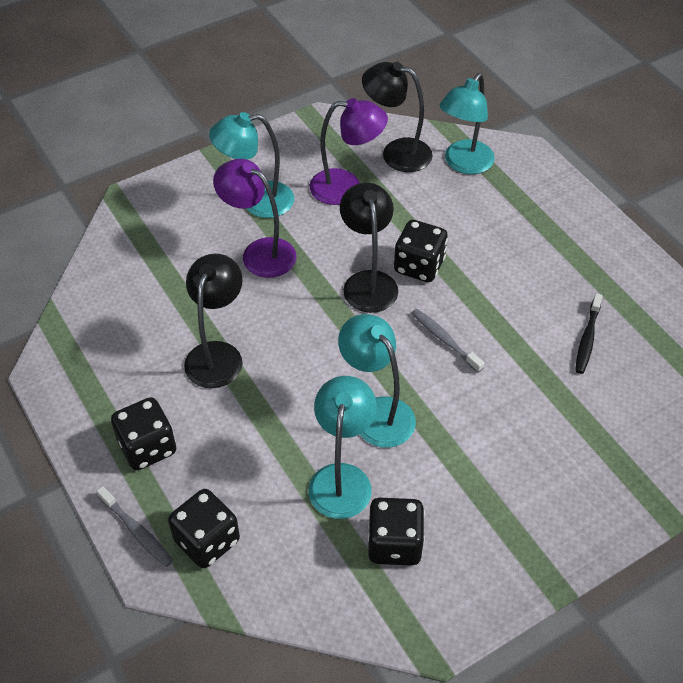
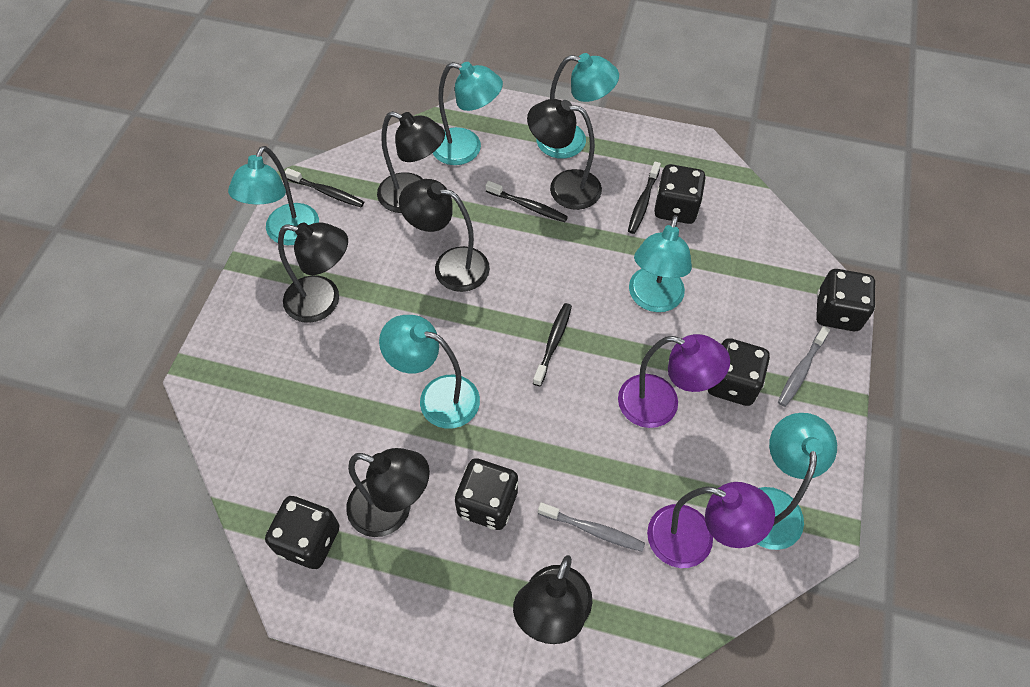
black dice: 4 -> 5
black lamp: 3 -> 6
black toothbrush: 1 -> 4
turquoise lamp: 4 -> 6

